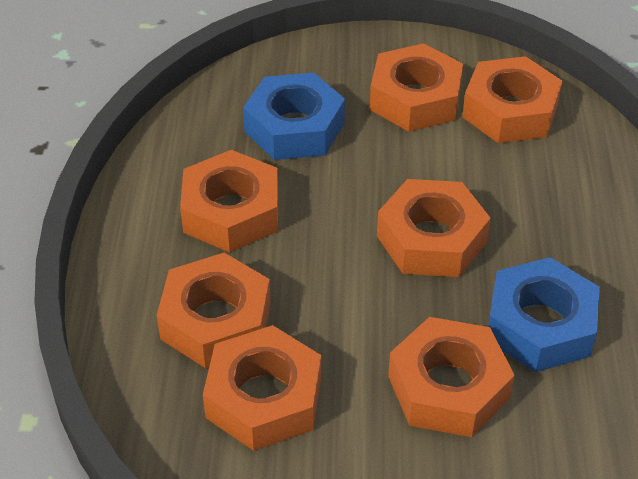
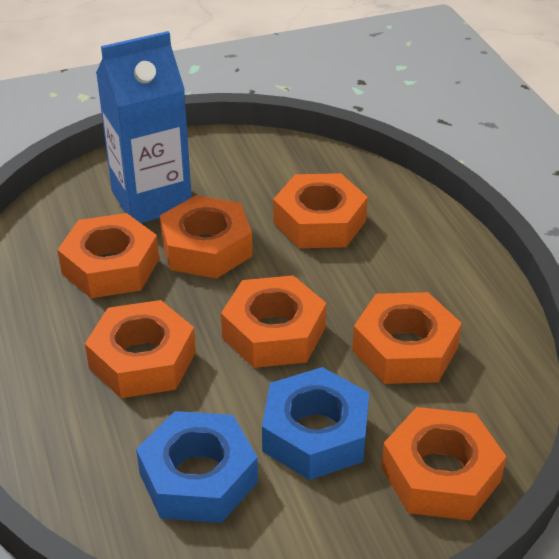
blue carton: 0 -> 1

